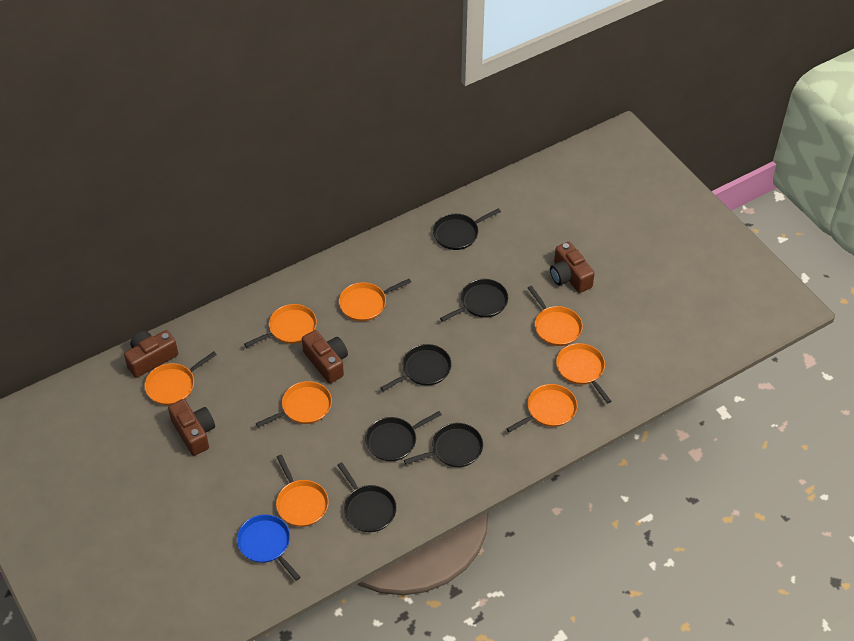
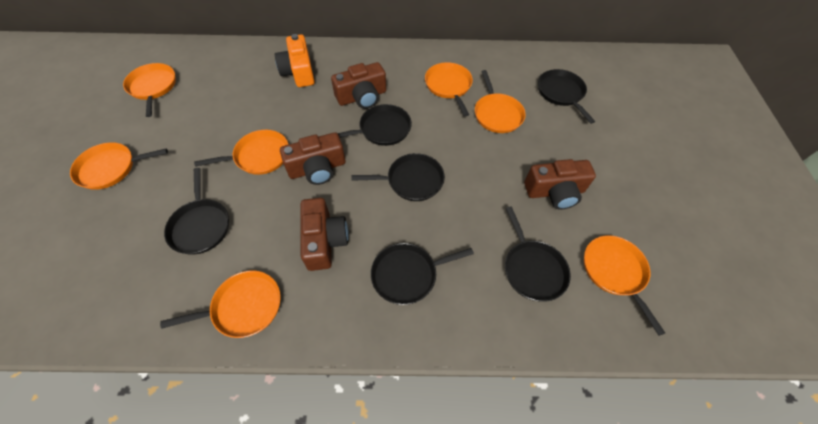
blue pan: 1 -> 0
orange camera: 0 -> 1
orange pan: 8 -> 7

